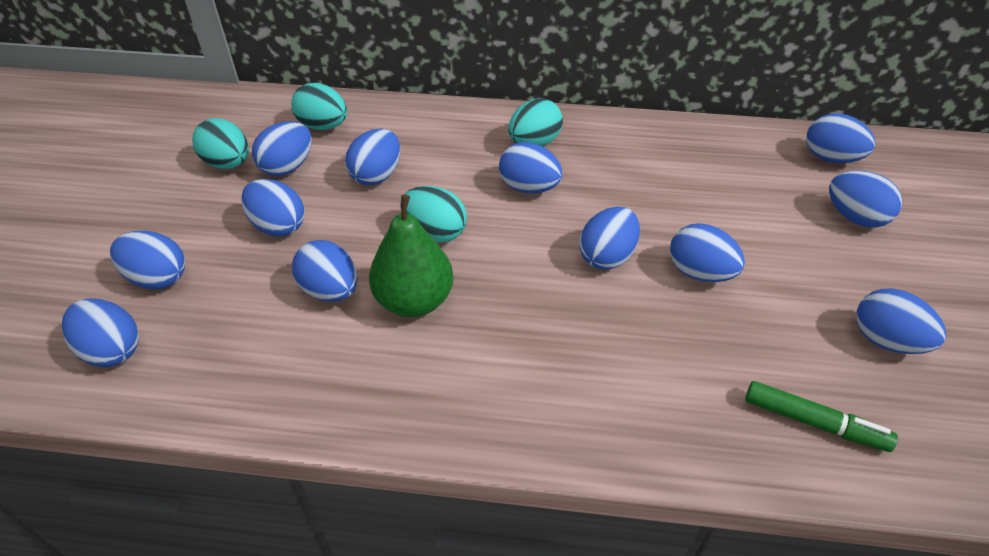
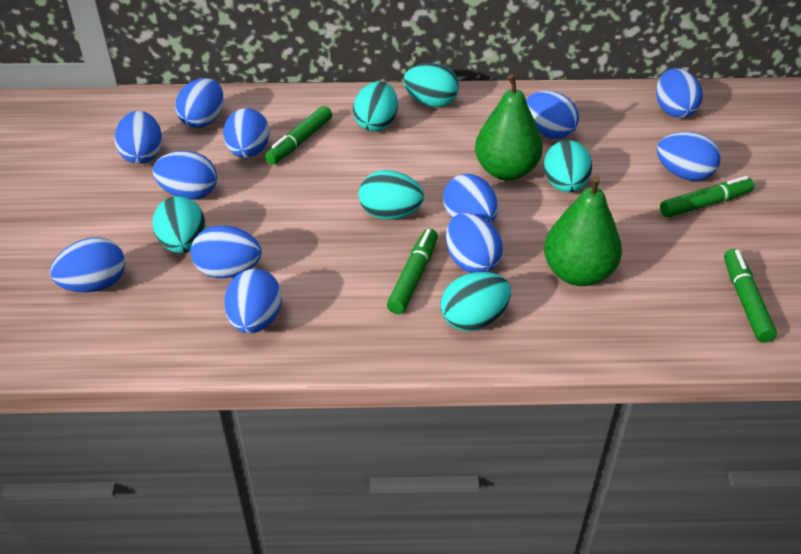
green marker: 1 -> 4
green pear: 1 -> 2
turquoise egg: 4 -> 6

